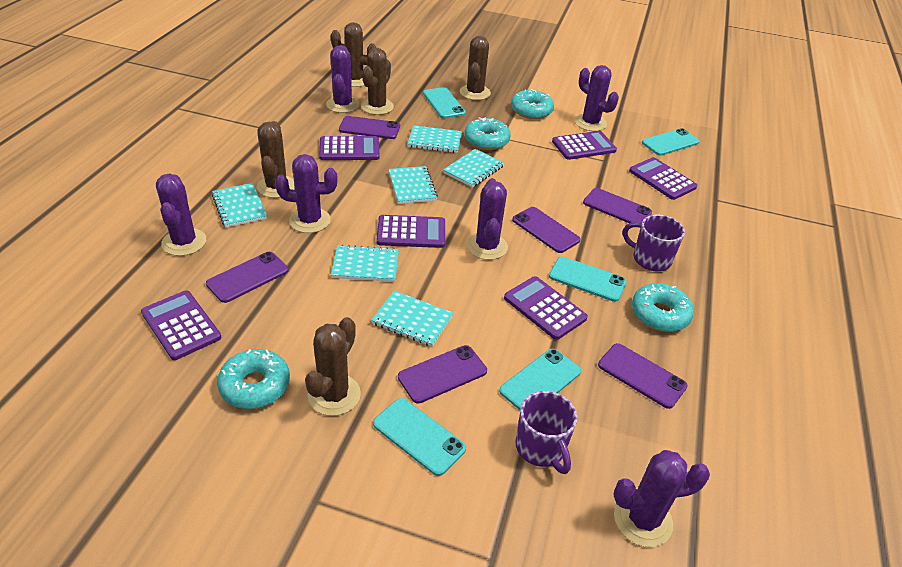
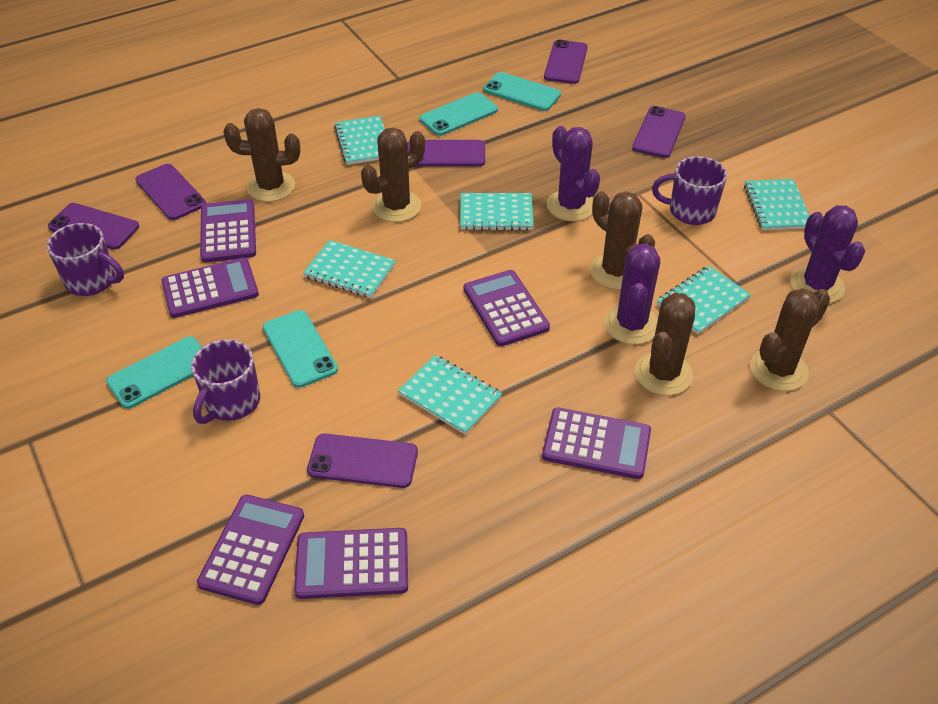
purple cactus: 6 -> 3
purple mug: 2 -> 3
turquoise donut: 4 -> 0
turquoise phone: 5 -> 4

